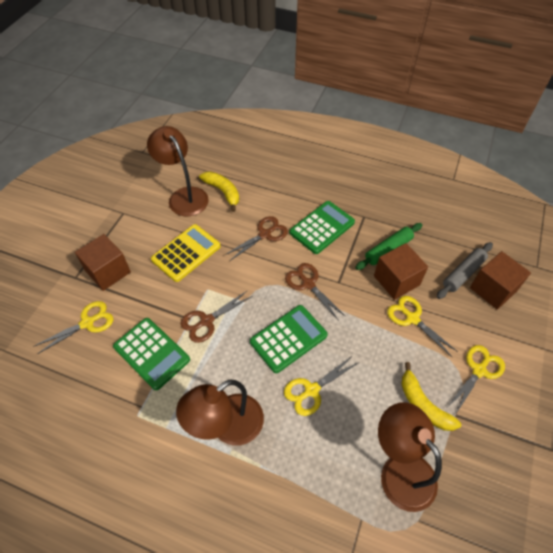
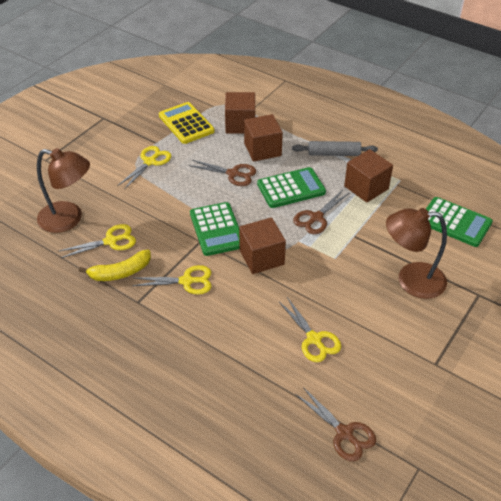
brown cube: 3 -> 4
brown lamp: 3 -> 2
green rolling pin: 1 -> 0
yellow banana: 2 -> 1

